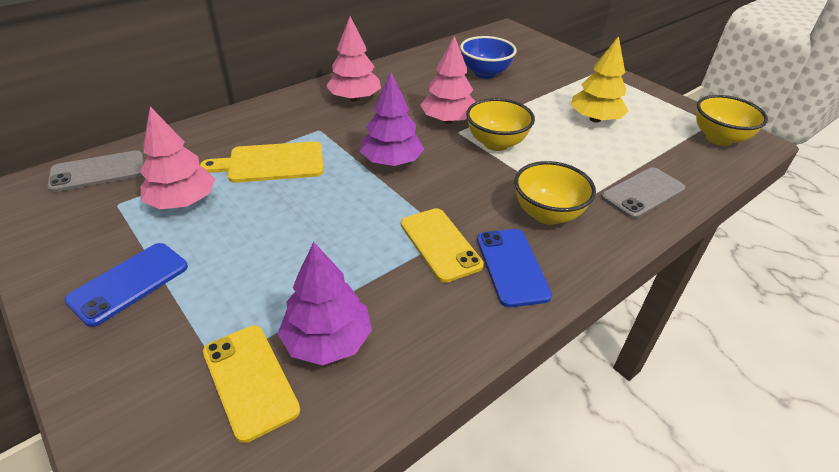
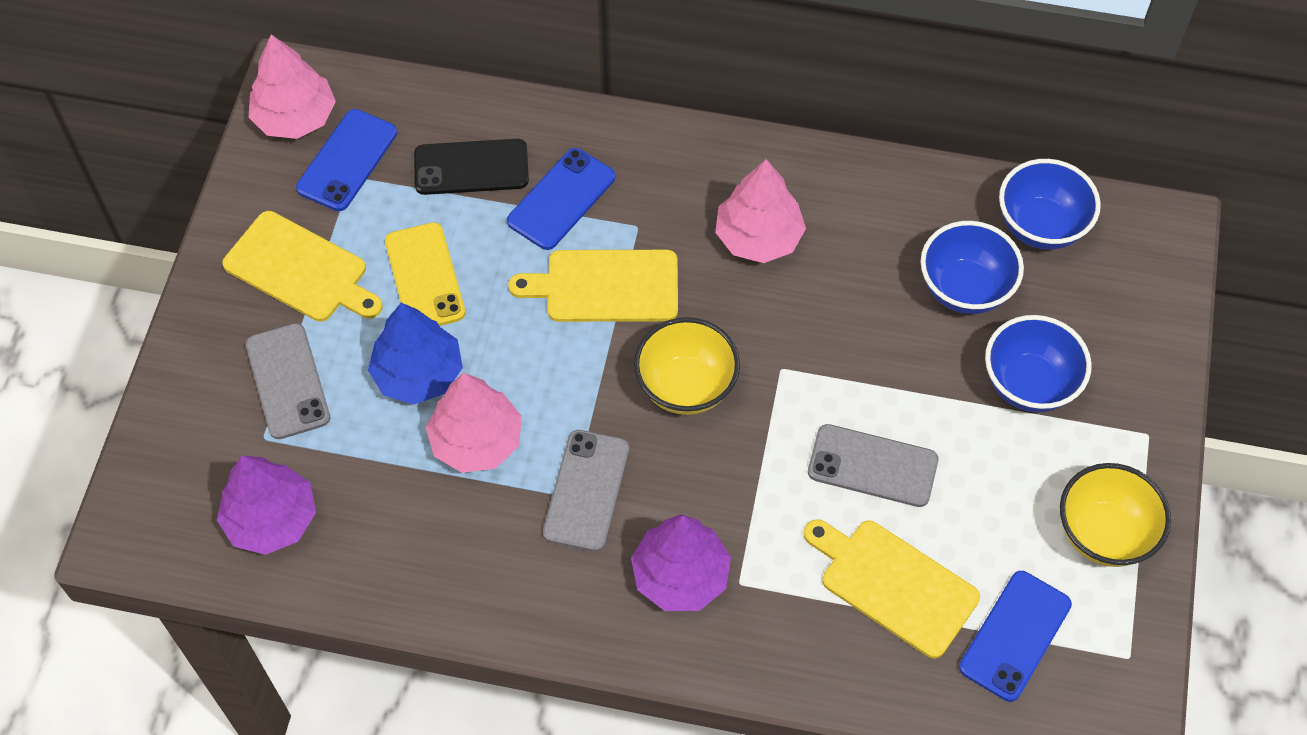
black phone: 0 -> 1
blue bowl: 1 -> 3
blue phone: 2 -> 3
blue tree: 0 -> 1
grey phone: 2 -> 3
yellow bowl: 3 -> 2
yellow cutting board: 1 -> 3
yellow phone: 2 -> 1
yellow tree: 1 -> 0

